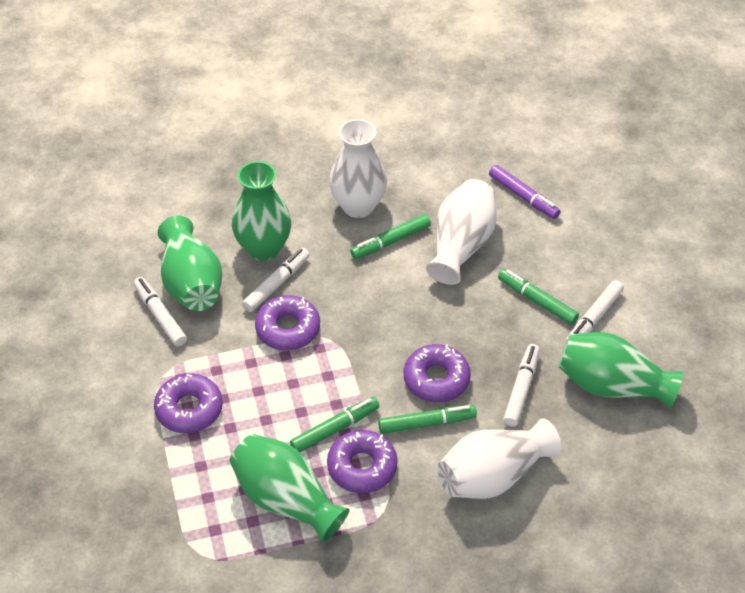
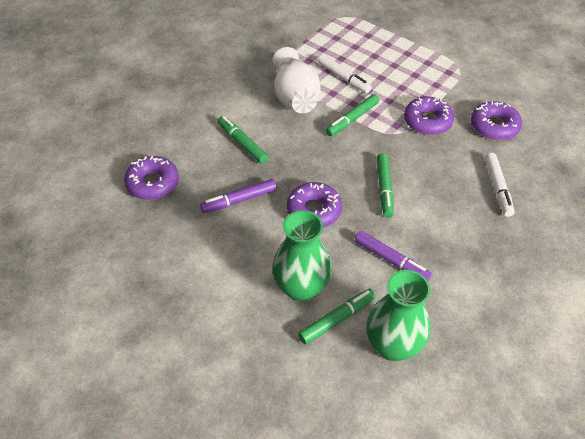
green vase: 4 -> 2
purple marker: 1 -> 2
white marker: 4 -> 2
white vase: 3 -> 1

